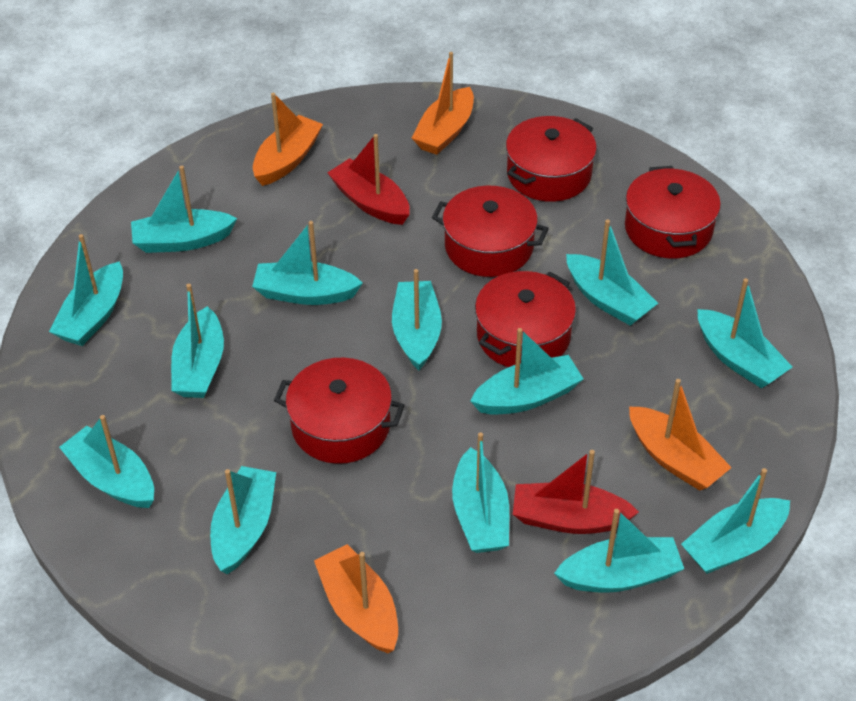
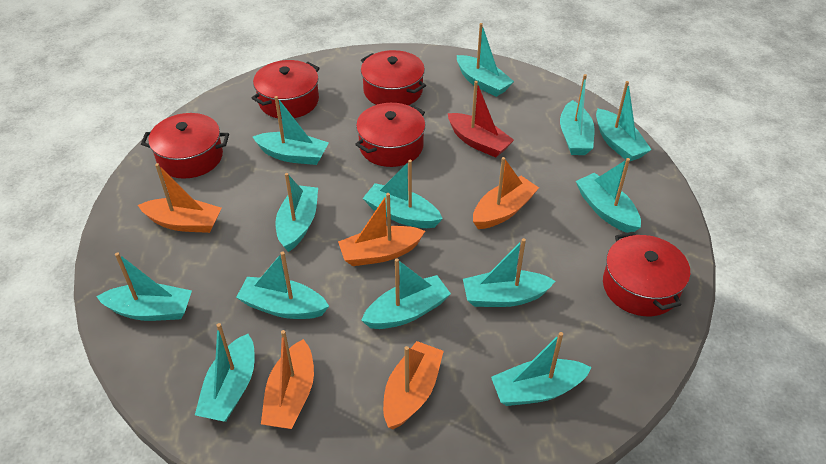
orange boat: 4 -> 5
red boat: 2 -> 1

